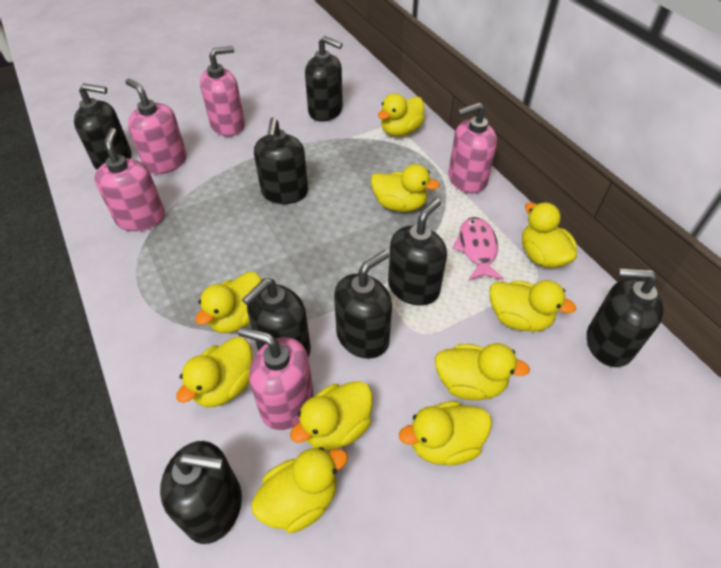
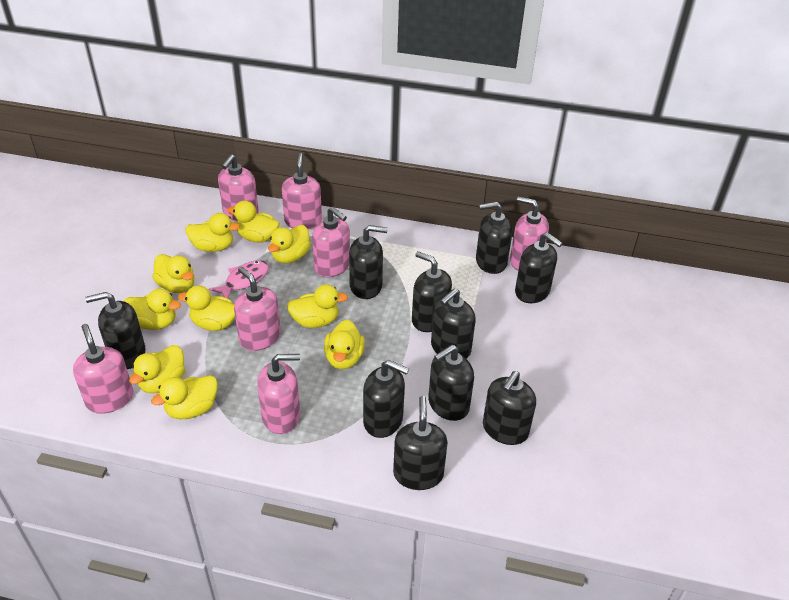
black soap dispenser: 8 -> 10
pink soap dispenser: 5 -> 7

